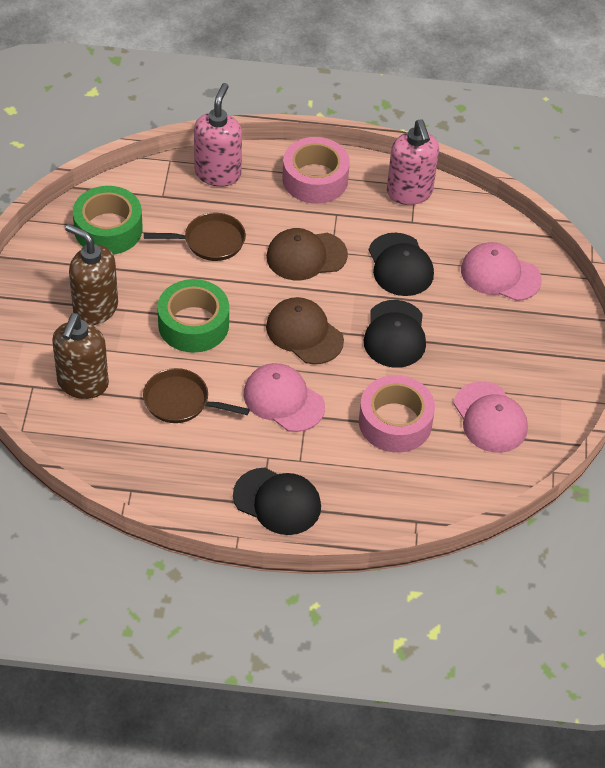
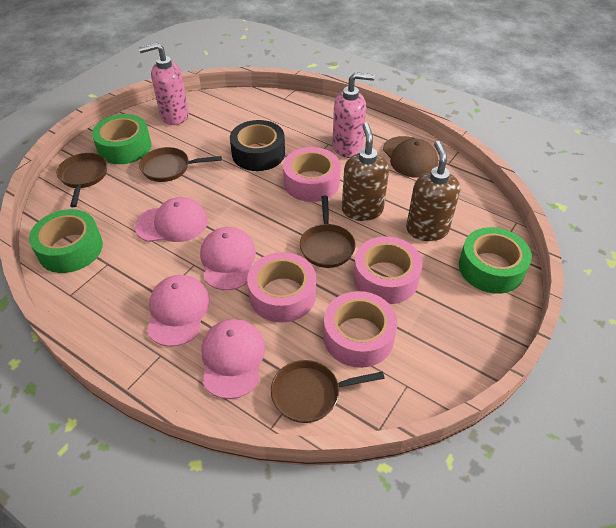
black cap: 3 -> 0
black tape: 0 -> 1
brown cap: 2 -> 1
brown pan: 2 -> 4
green tape: 2 -> 3
pink cap: 3 -> 4
pink tape: 2 -> 4

